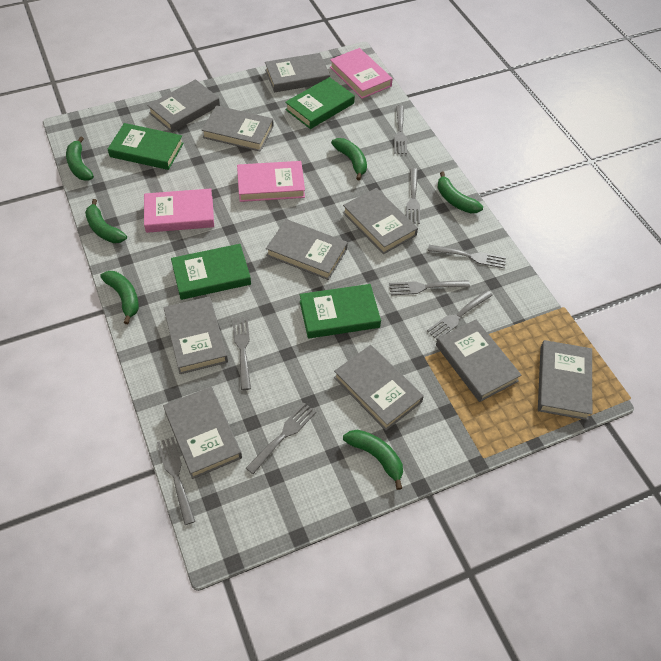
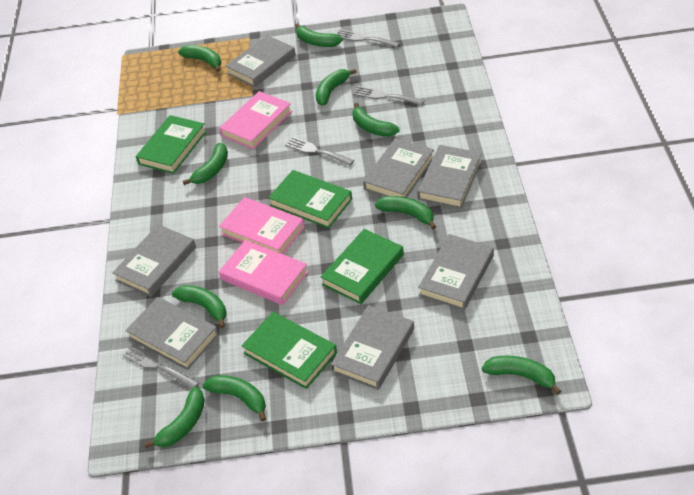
green banana: 6 -> 10
grey book: 10 -> 7
grey fork: 8 -> 4

